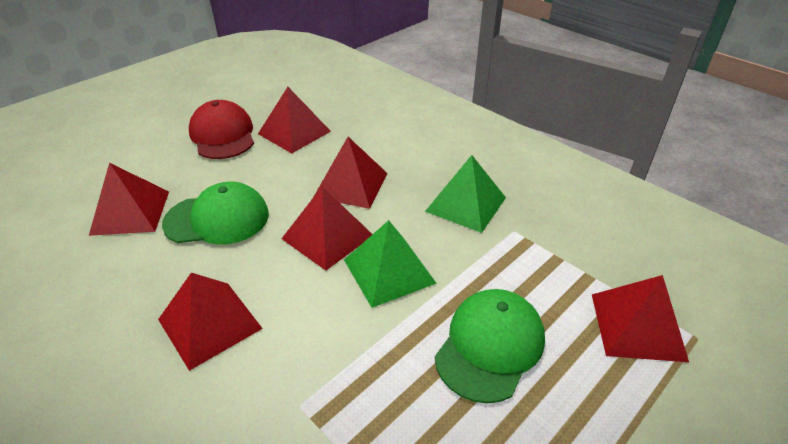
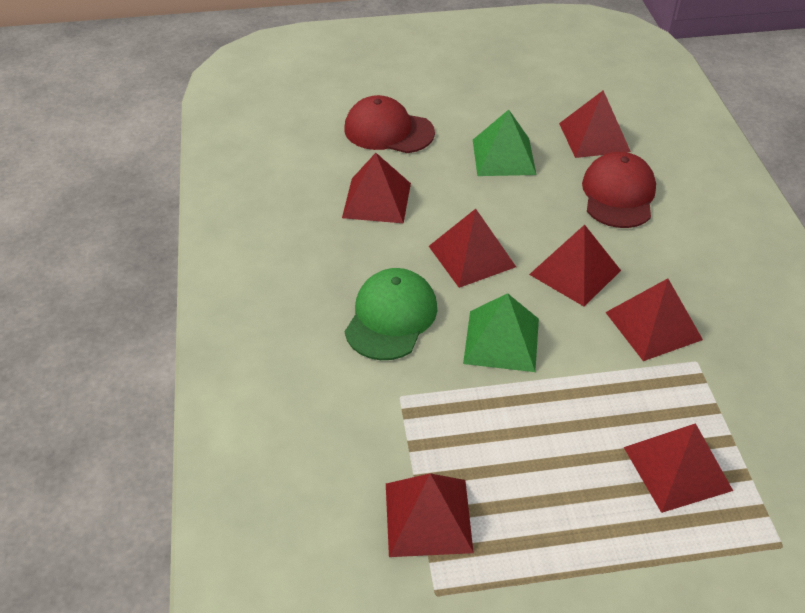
green cap: 2 -> 1
red cap: 1 -> 2
red pyramid: 6 -> 7

